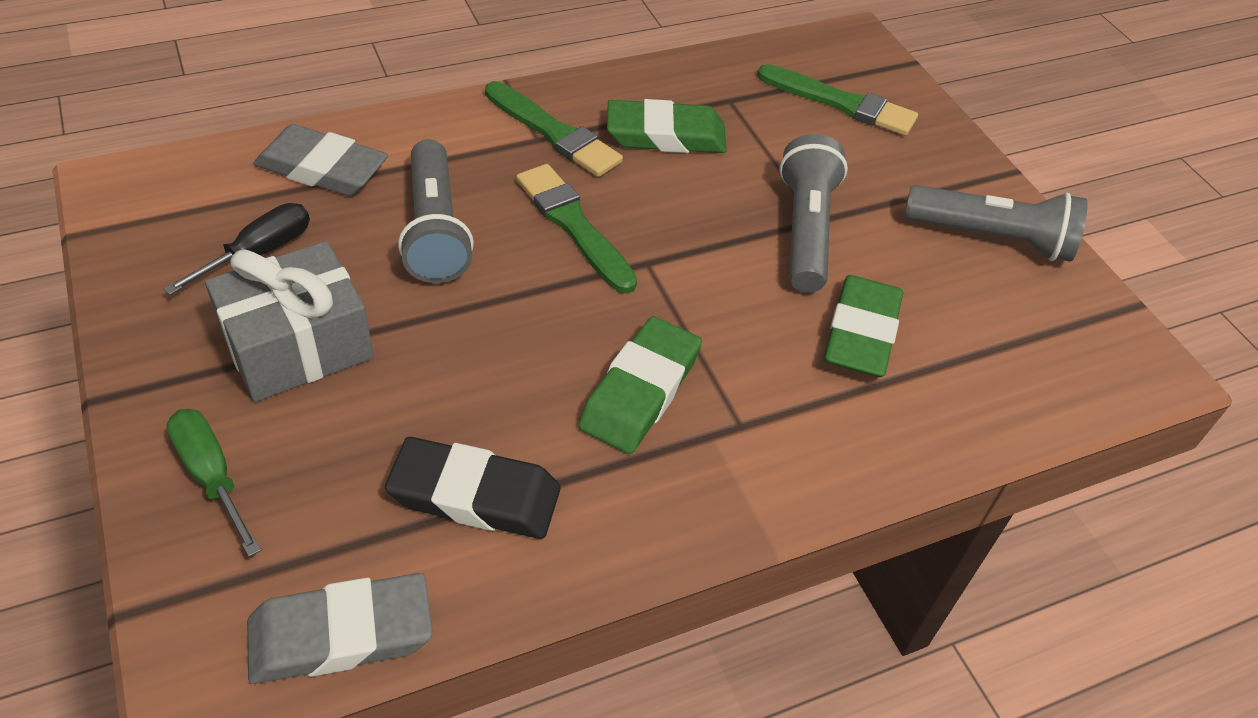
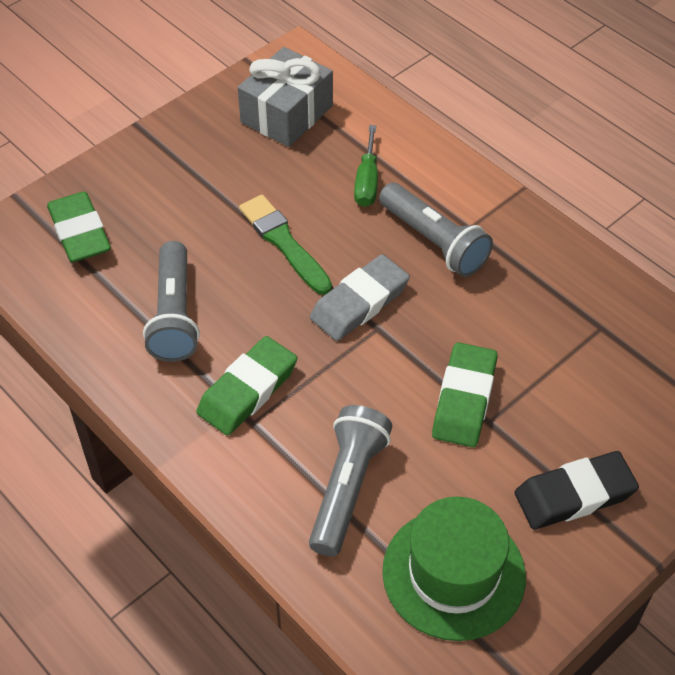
black screwdriver: 1 -> 0
green brush: 3 -> 1
green hat: 0 -> 1
grey eraser: 2 -> 1

